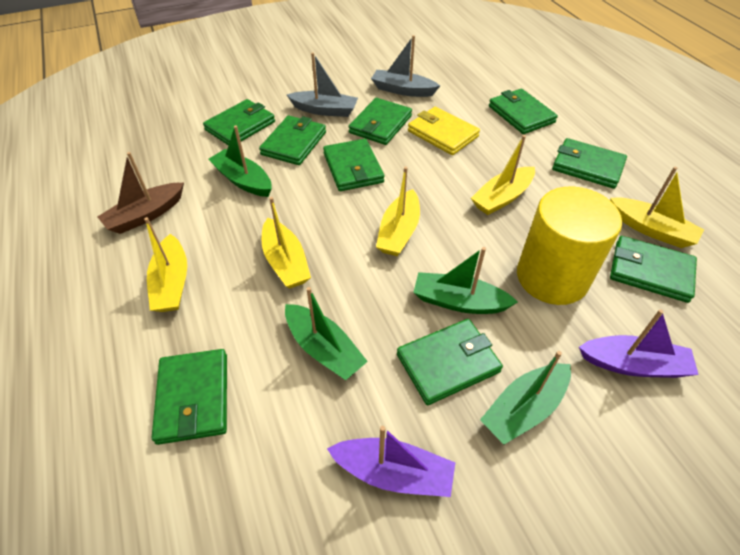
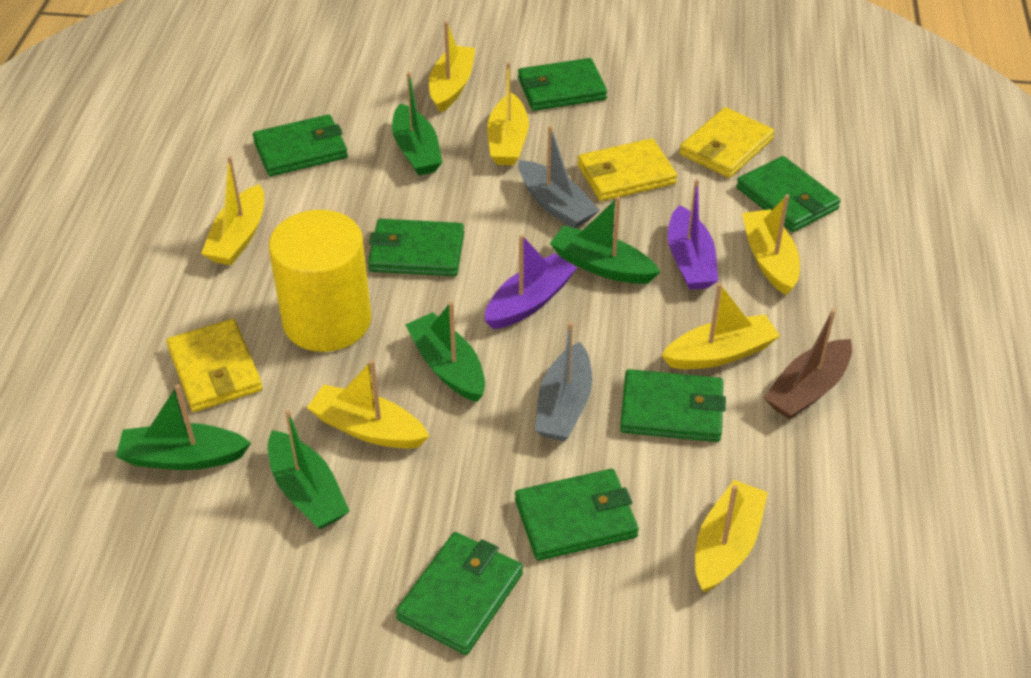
green boat: 4 -> 5
green wallet: 9 -> 7
yellow boat: 5 -> 7
yellow wallet: 1 -> 3

